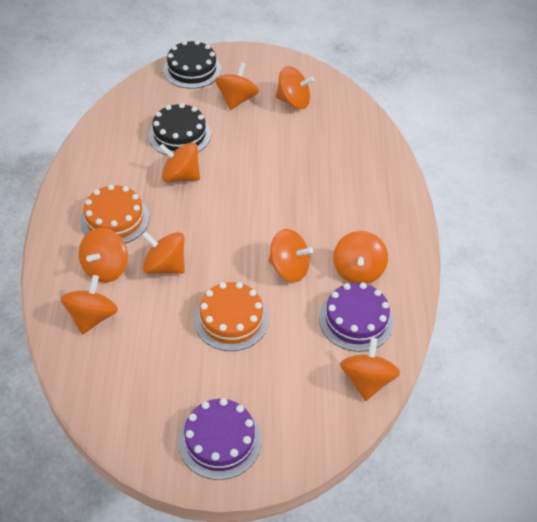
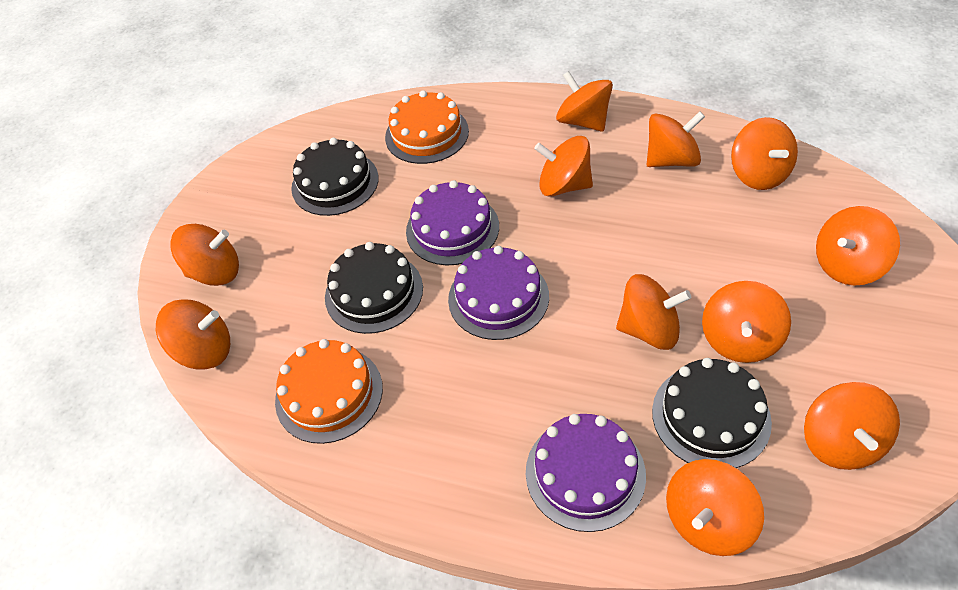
black cake: 2 -> 3
orange spinning top: 9 -> 11
purple cake: 2 -> 3

